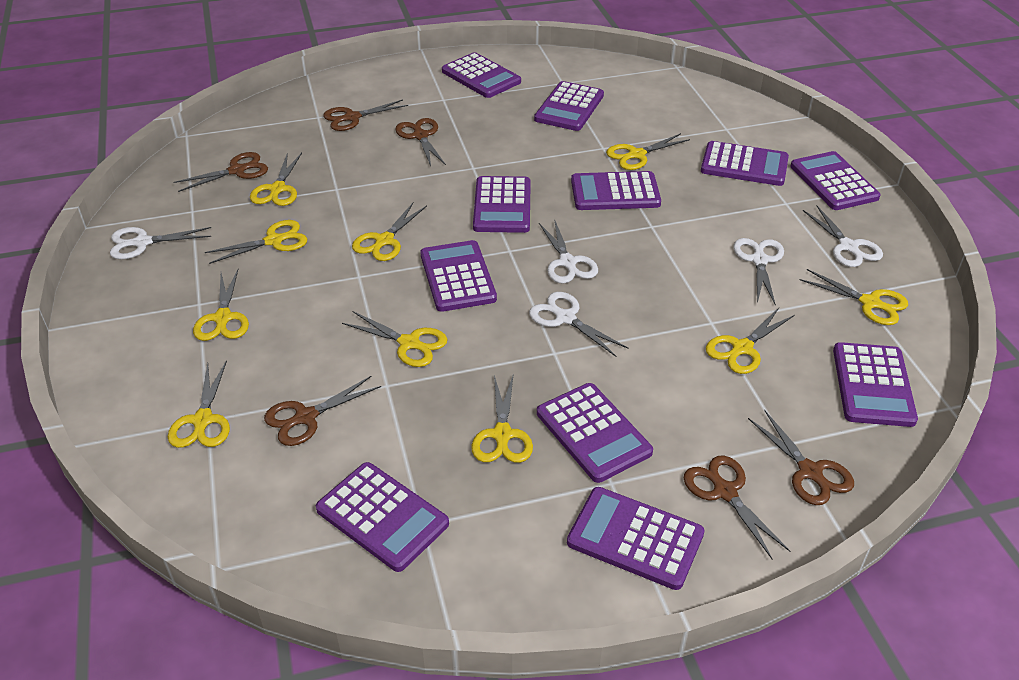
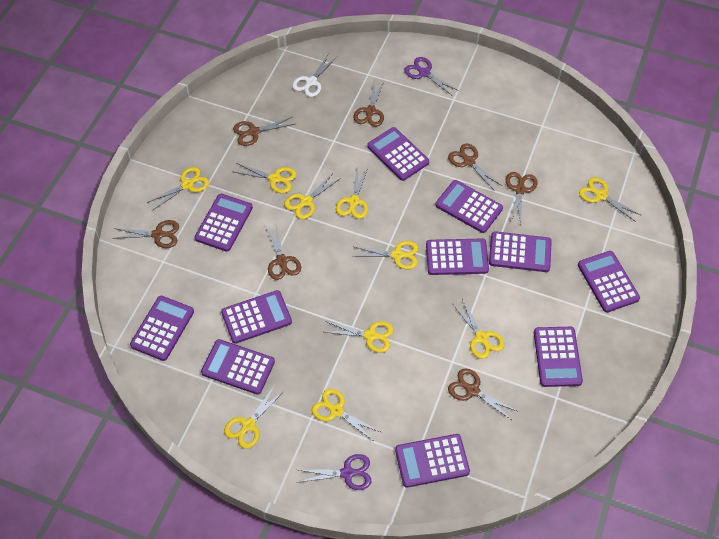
brown scissors: 6 -> 7
purple scissors: 0 -> 2
white scissors: 5 -> 1

